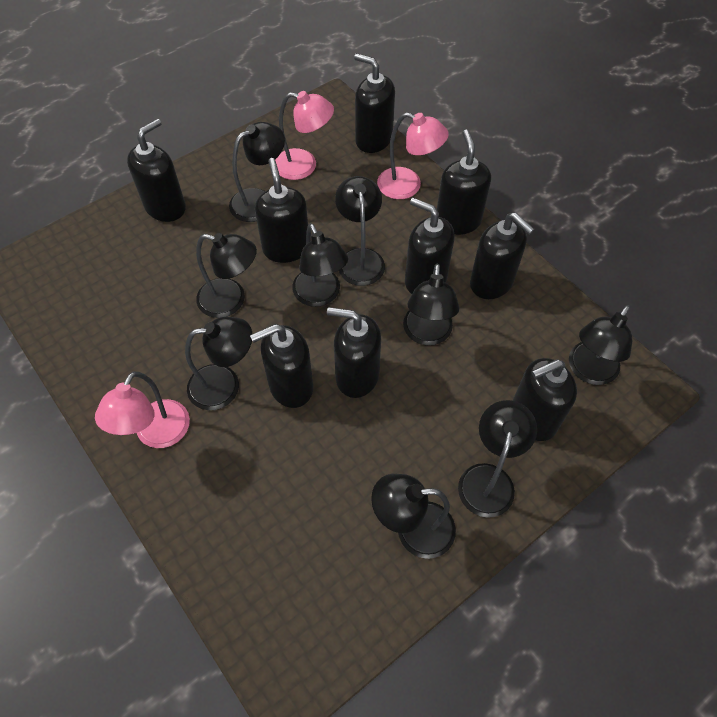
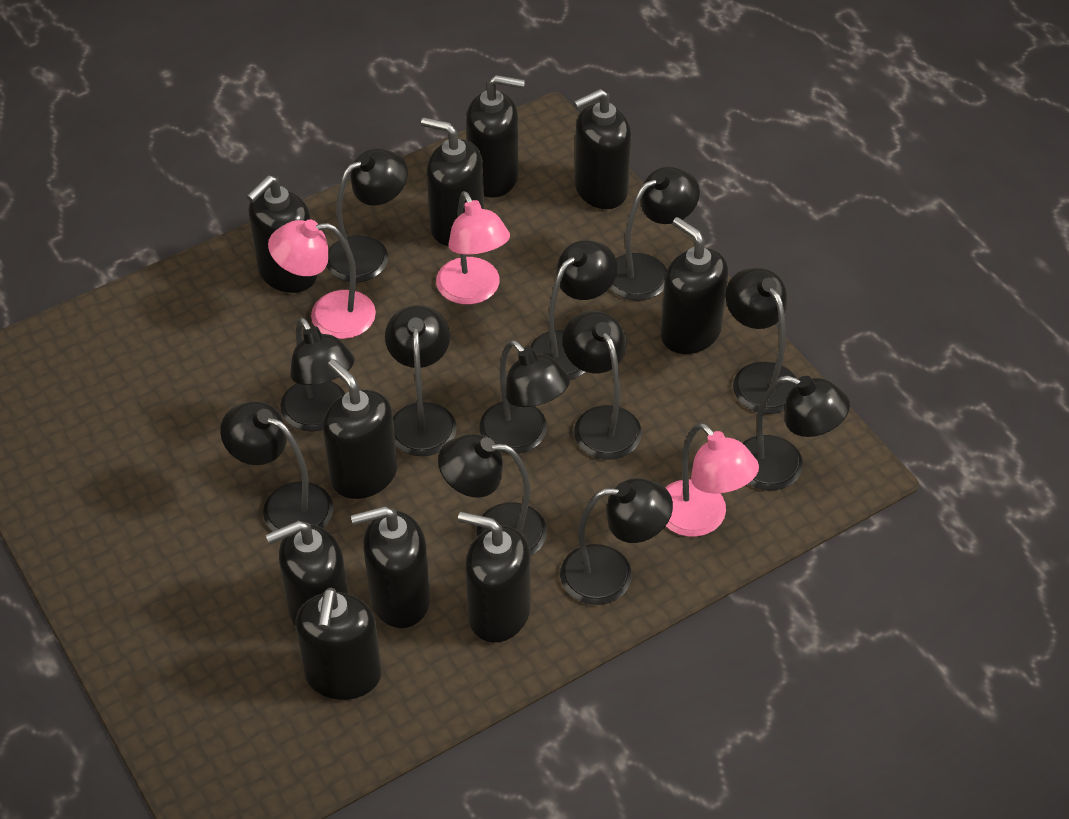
black lamp: 9 -> 12
black soap dispenser: 9 -> 10

